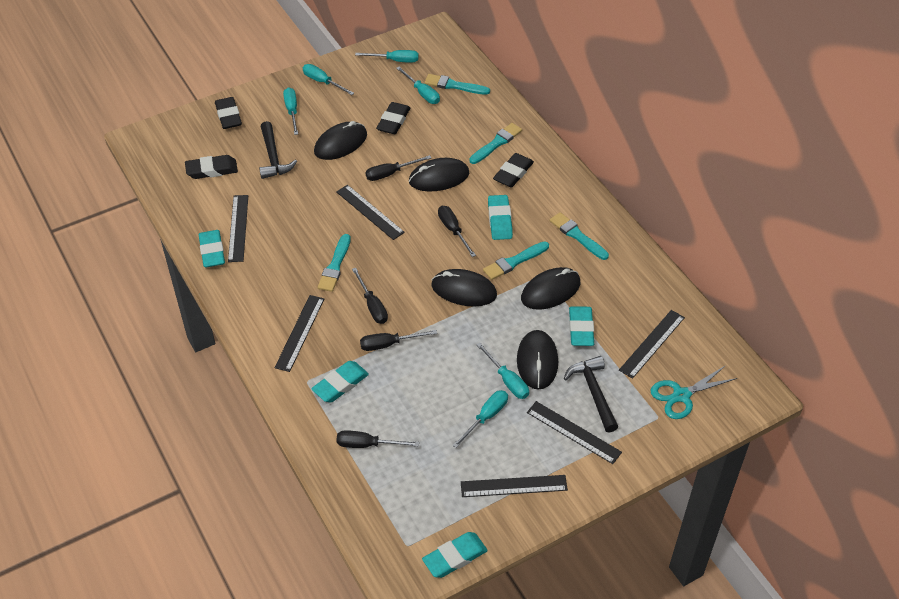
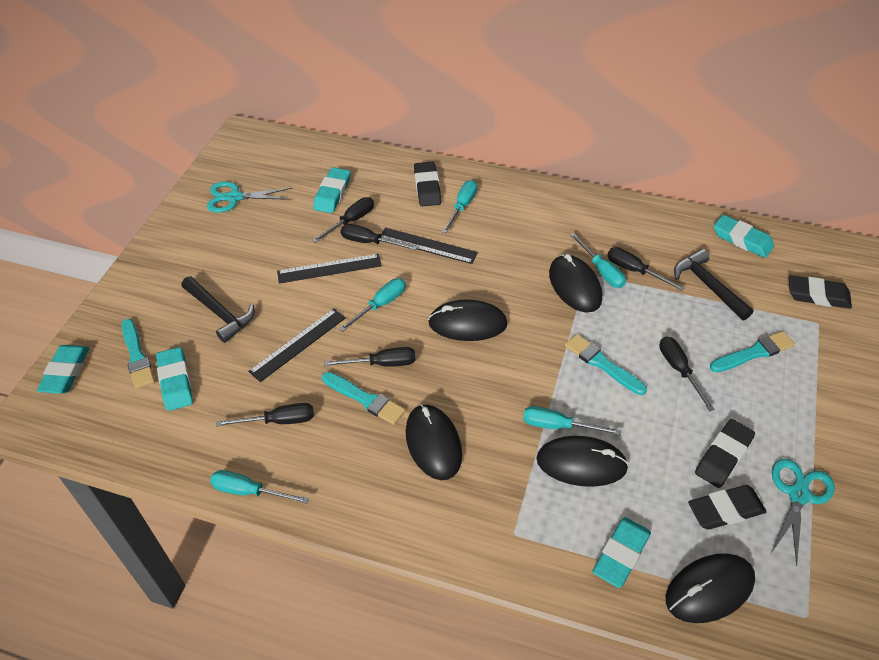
black ruler: 6 -> 3
black screwdriver: 5 -> 6
turquoise brush: 5 -> 4
turquoise scissors: 1 -> 2
turquoise screwdriver: 6 -> 5

